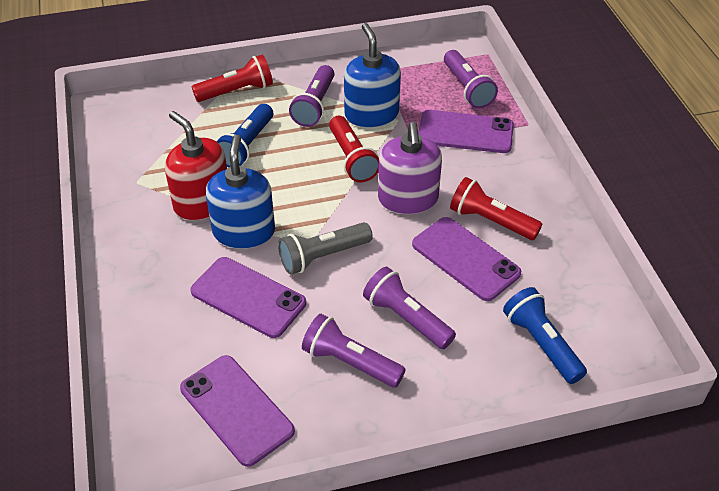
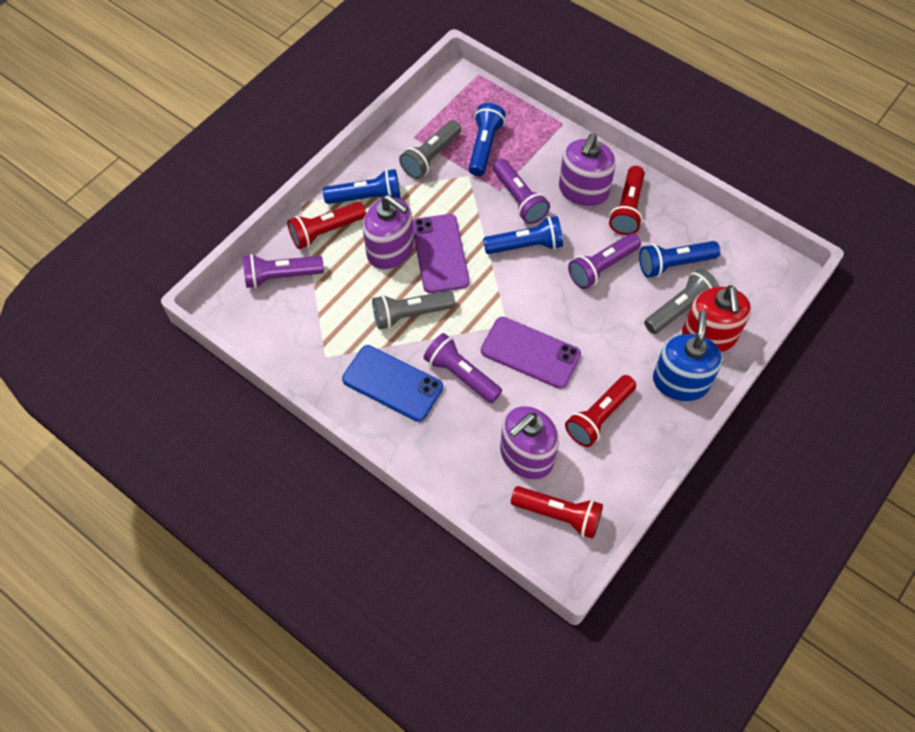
blue flashlight: 2 -> 4
blue phone: 0 -> 1
blue soap dispenser: 2 -> 1
grey flashlight: 1 -> 3
purple phone: 4 -> 2
purple soap dispenser: 1 -> 3
red flashlight: 3 -> 4

